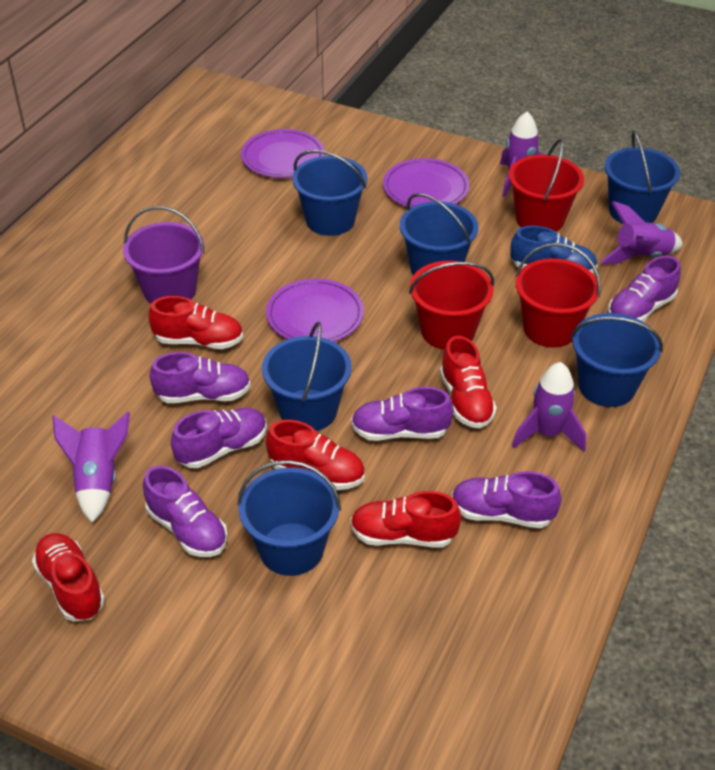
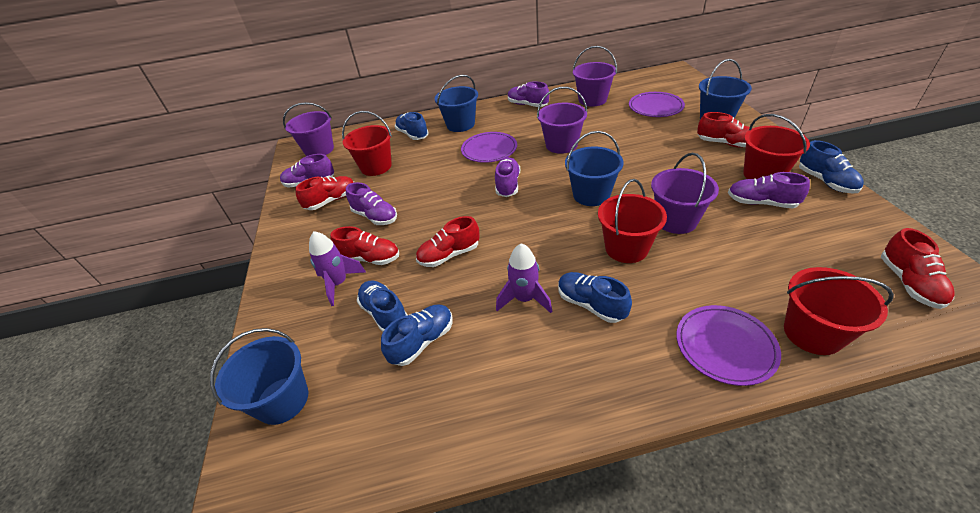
blue bucket: 6 -> 4
blue shoe: 1 -> 5
purple bucket: 1 -> 4
purple rocket: 4 -> 2
purple shoe: 6 -> 5
red bucket: 3 -> 4

